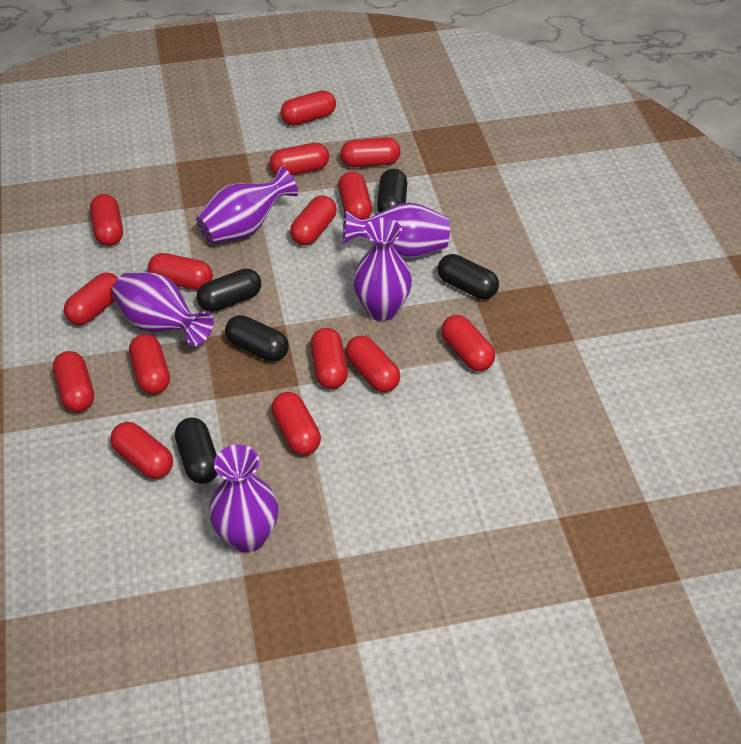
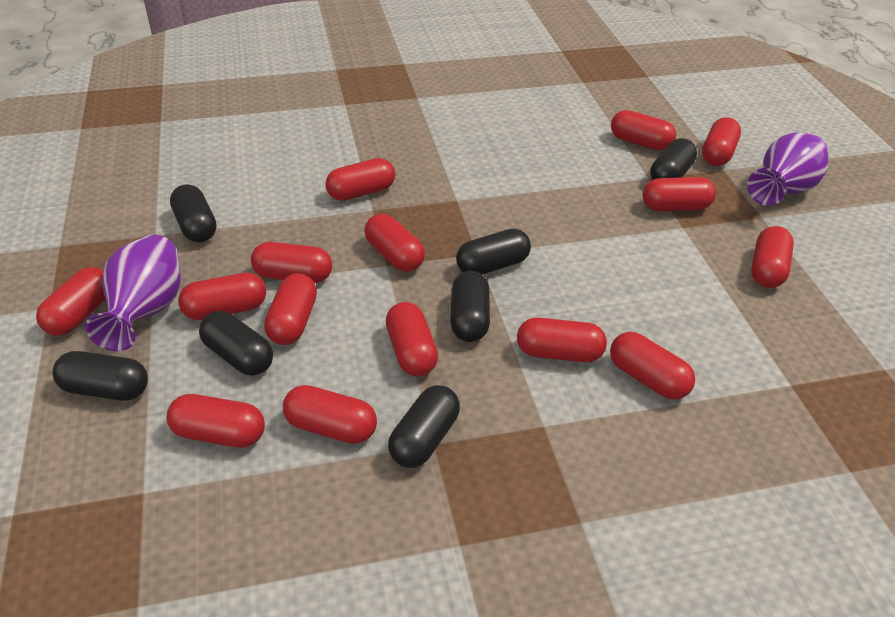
black capsule: 5 -> 7
purple vase: 5 -> 2

